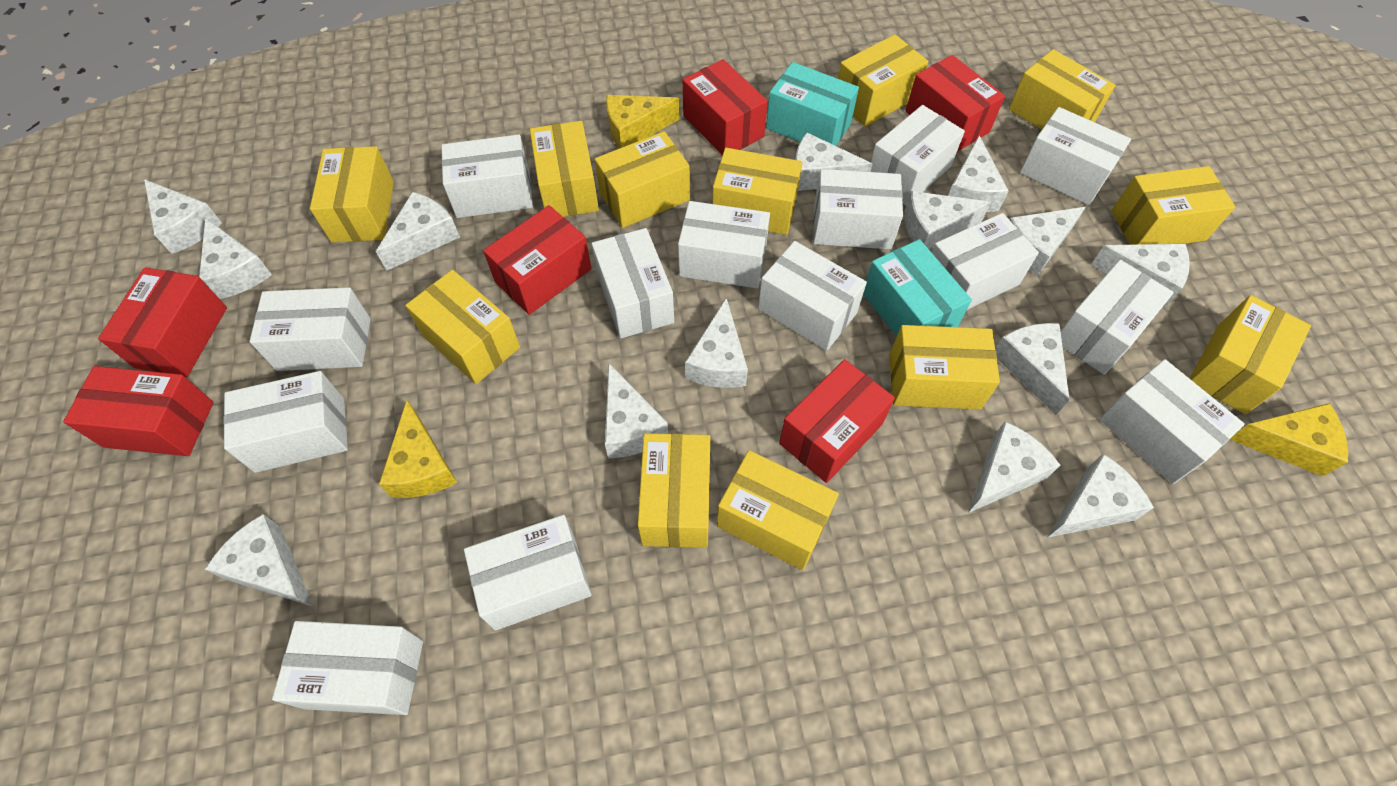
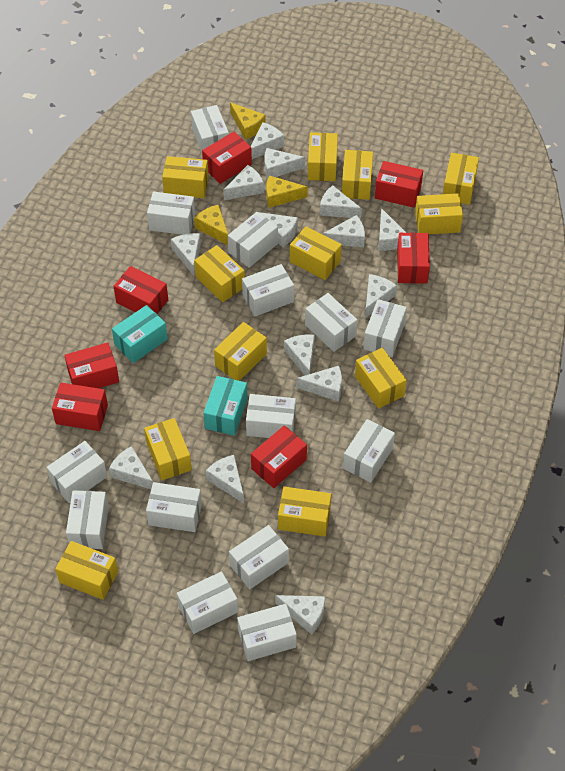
red box: 6 -> 7

